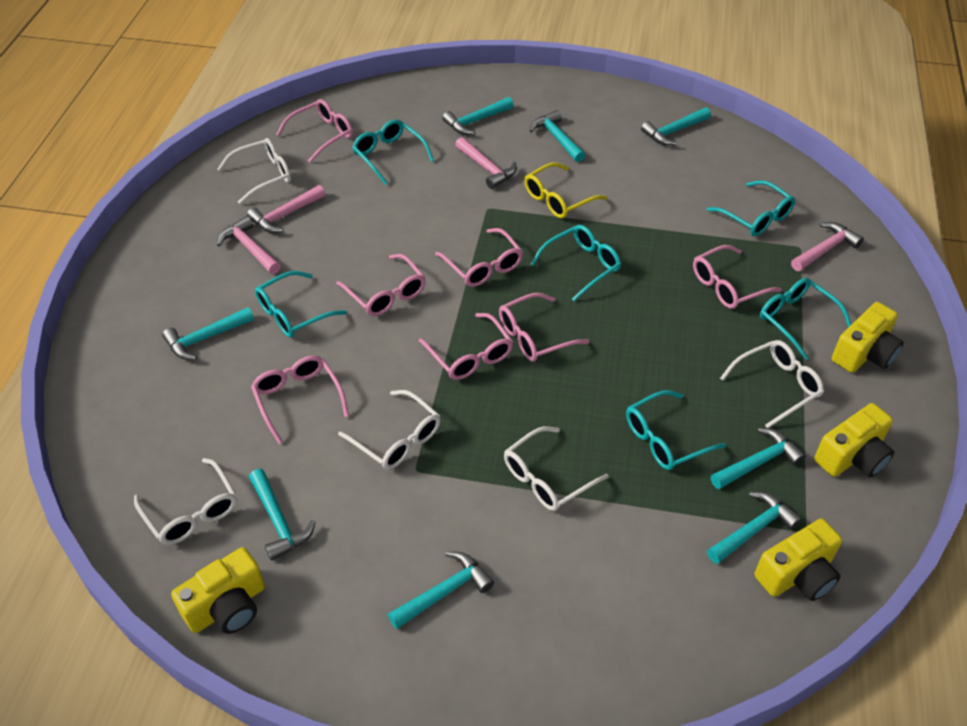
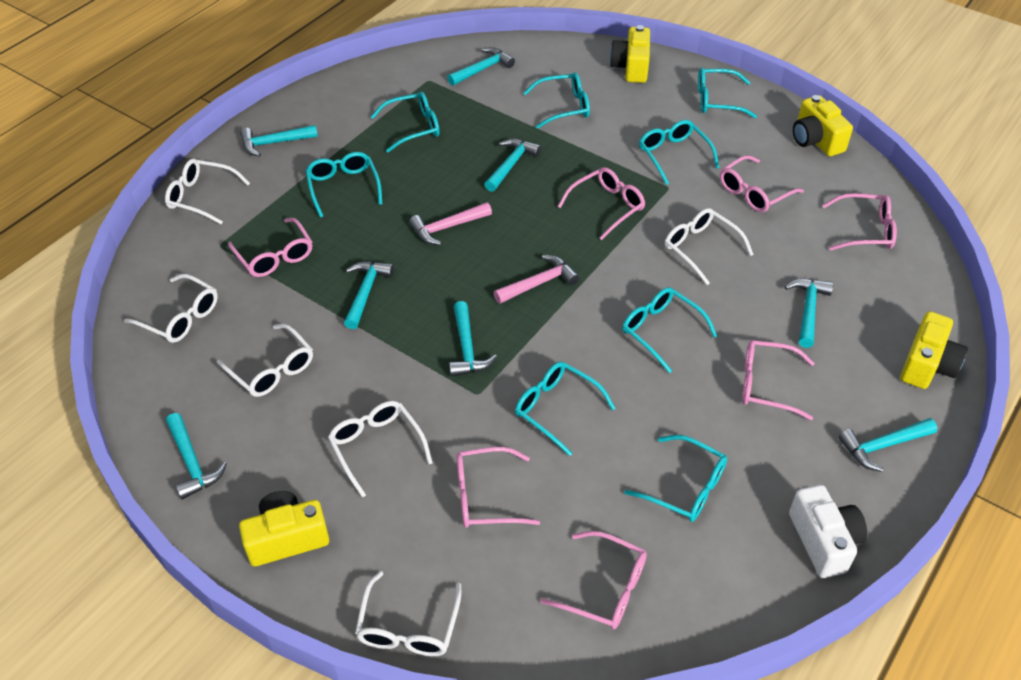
pink hammer: 4 -> 2
turquoise glasses: 6 -> 8
white camera: 0 -> 1
white glasses: 5 -> 6
yellow glasses: 1 -> 0

